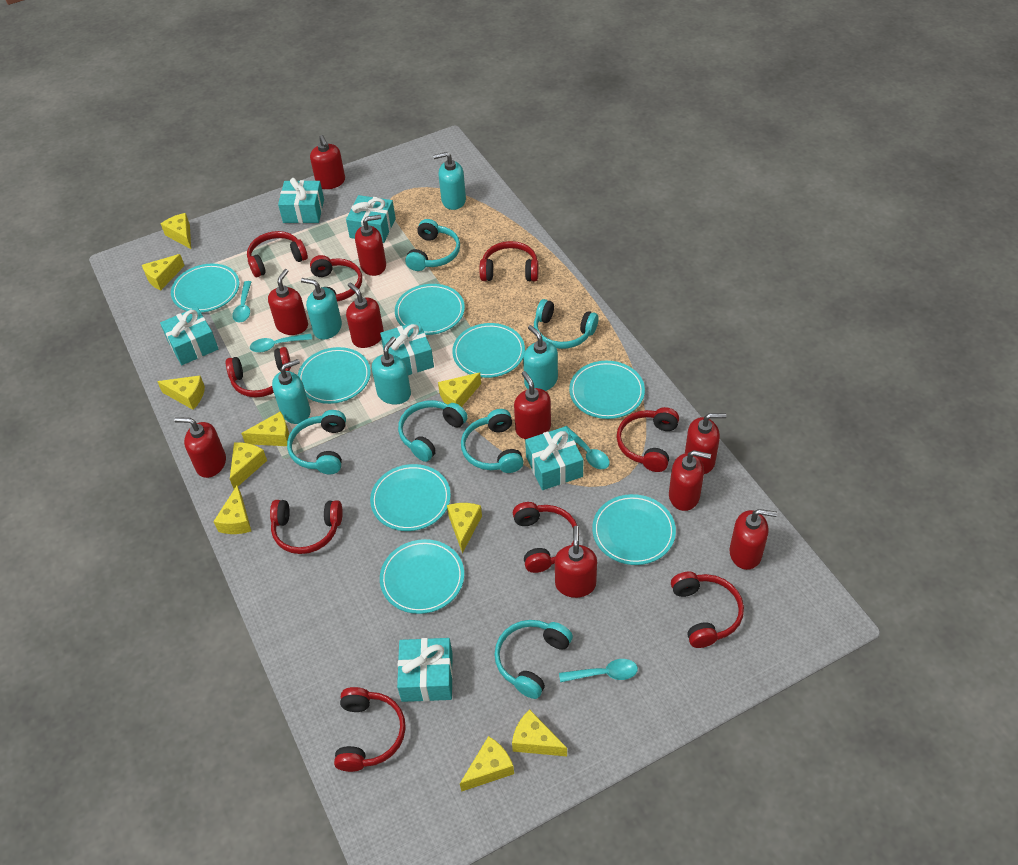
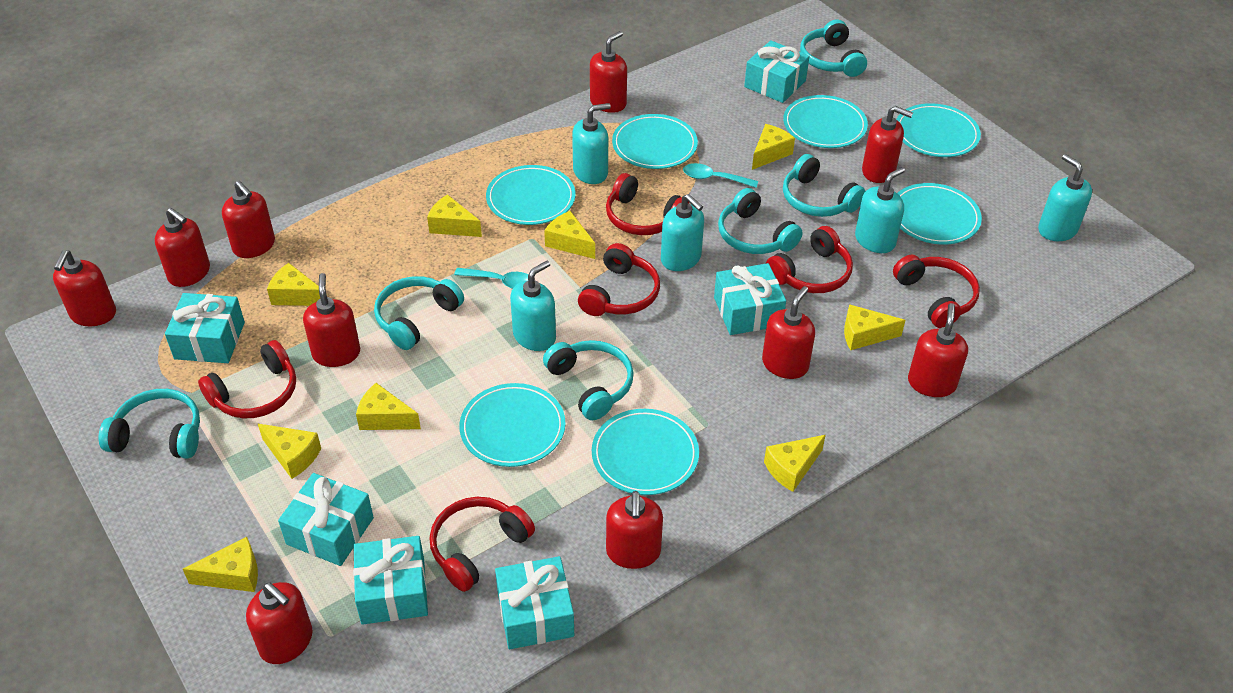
red headphones: 9 -> 6
turquoise plate: 8 -> 7
turquoise spoon: 4 -> 2
yellow cheese: 10 -> 9

